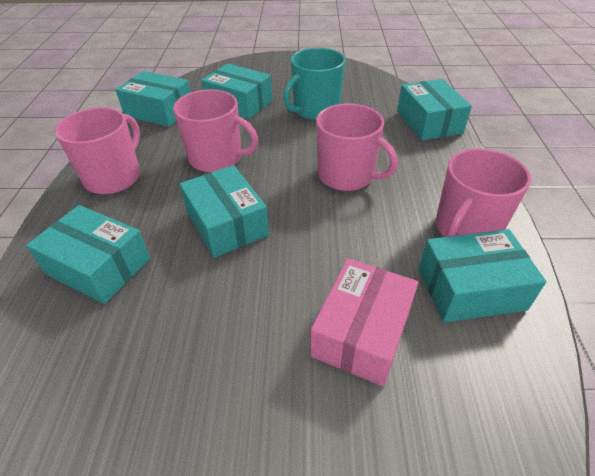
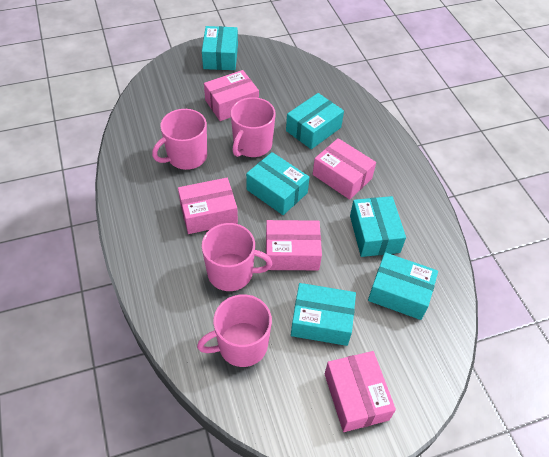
pink box: 1 -> 5
turquoise mug: 1 -> 0

